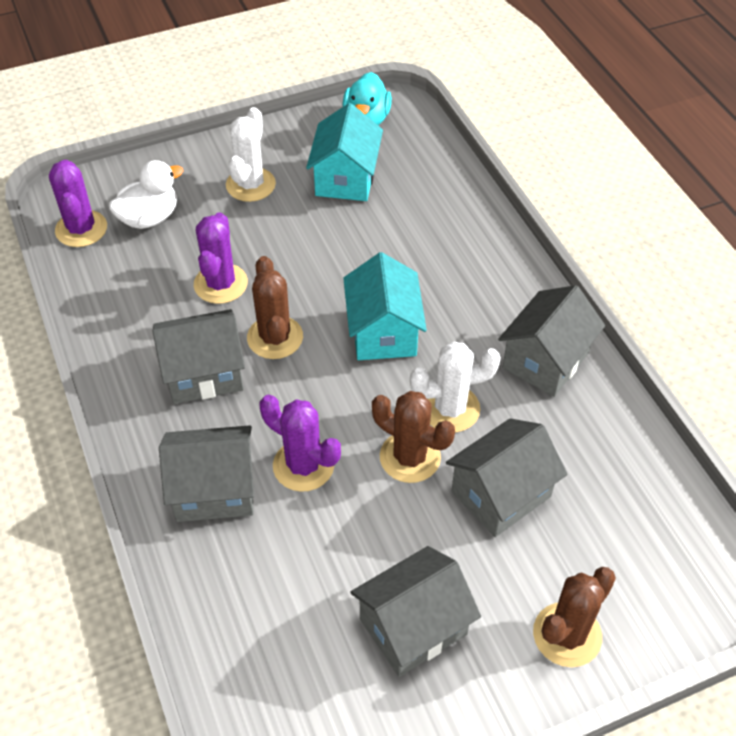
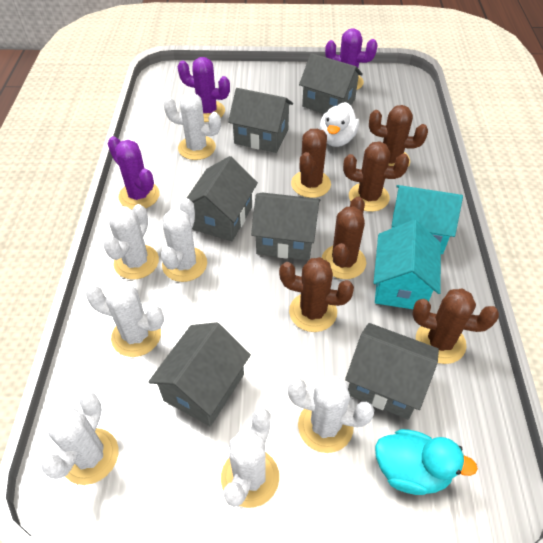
brown cactus: 3 -> 6
grey house: 5 -> 6
white cactus: 2 -> 7

